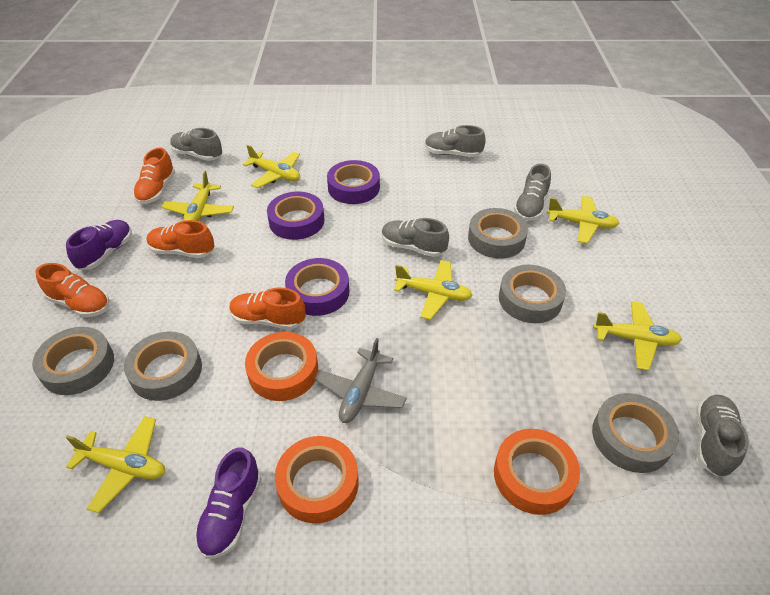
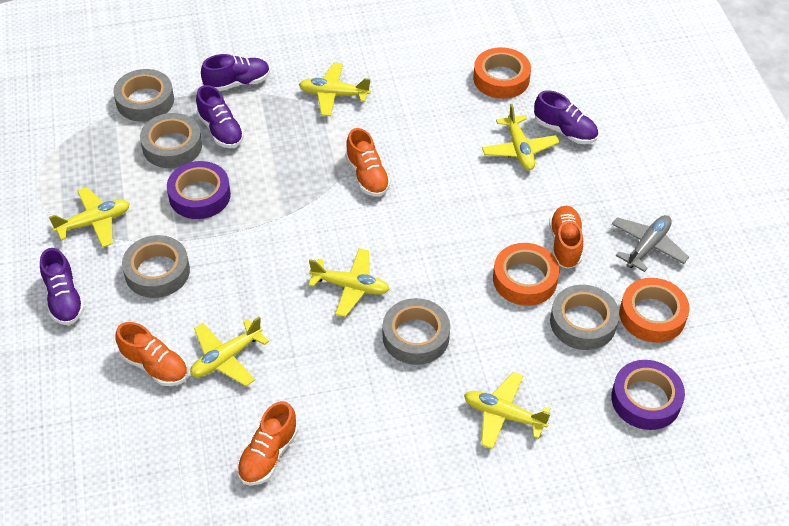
grey shoe: 5 -> 0
purple shoe: 2 -> 4
purple tape: 3 -> 2

